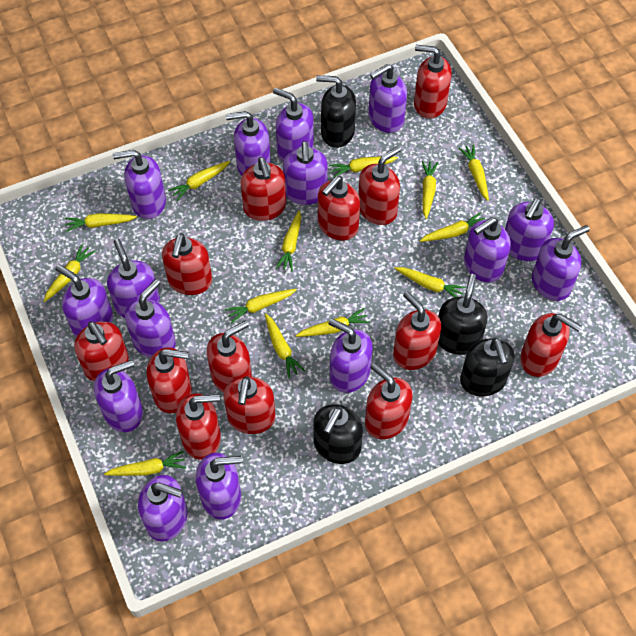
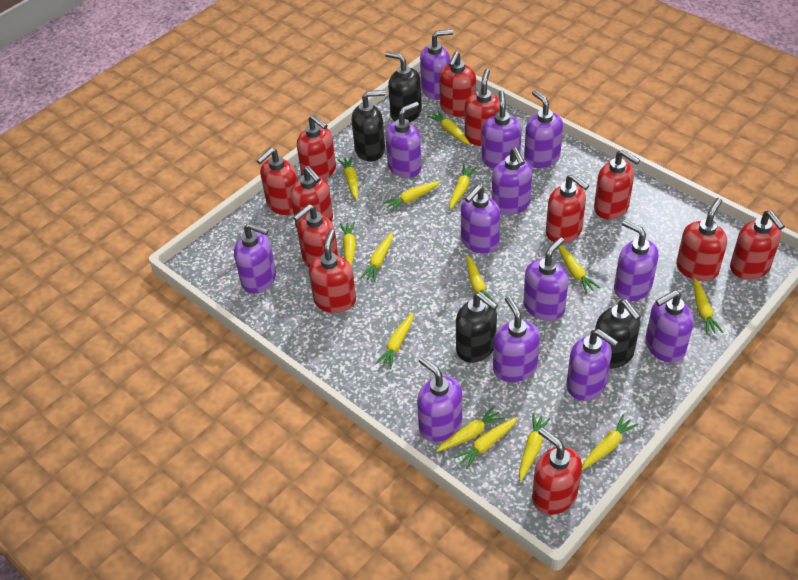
purple soap dispenser: 15 -> 13
red soap dispenser: 13 -> 12
yellow carrot: 13 -> 14

